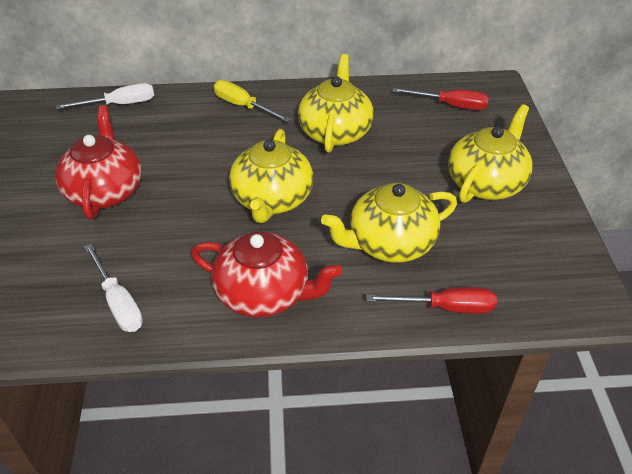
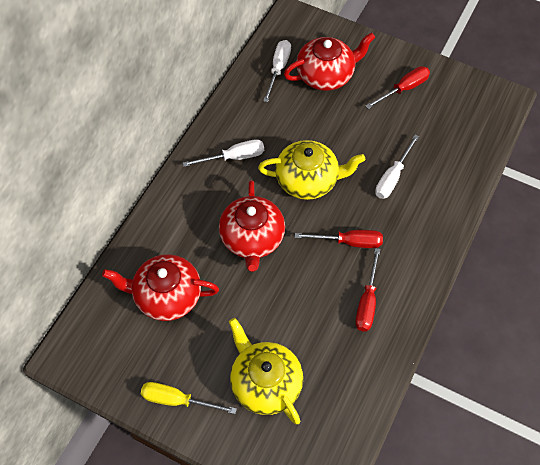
red screwdriver: 2 -> 3
red teapot: 2 -> 3
white screwdriver: 2 -> 3
yellow teapot: 4 -> 2

